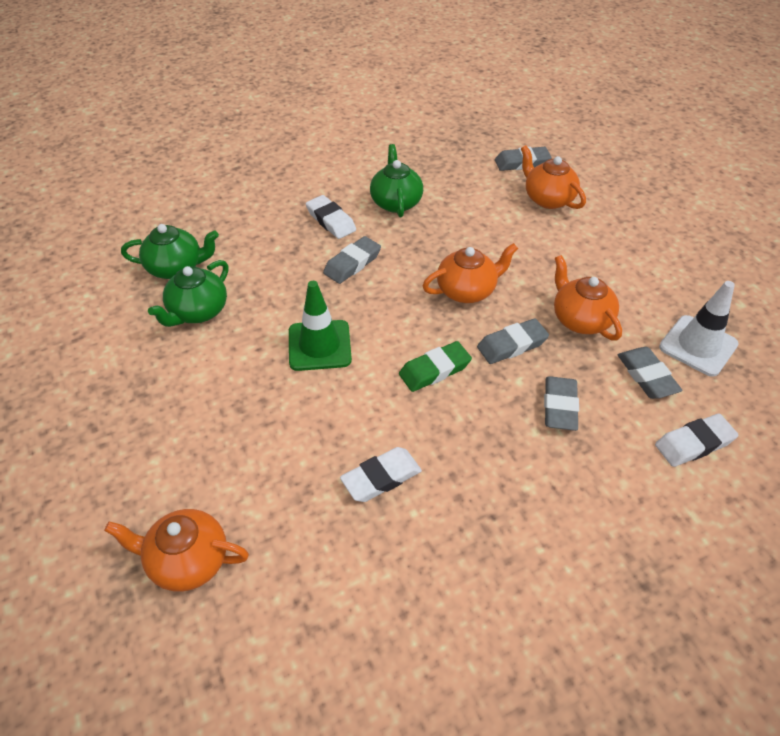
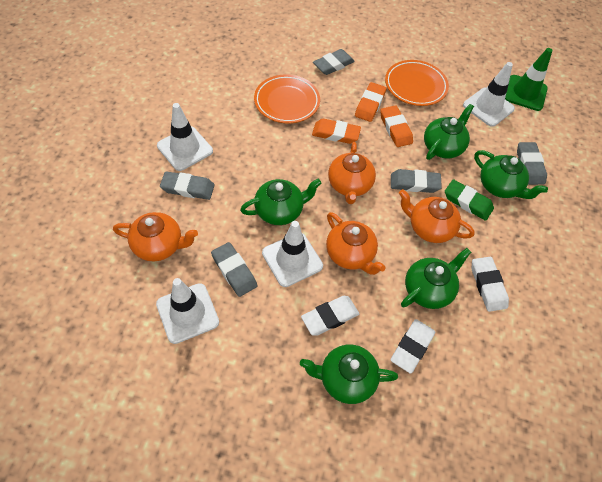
green teapot: 3 -> 5
orange eraser: 0 -> 3
orange plate: 0 -> 2
white traffic cone: 1 -> 4

